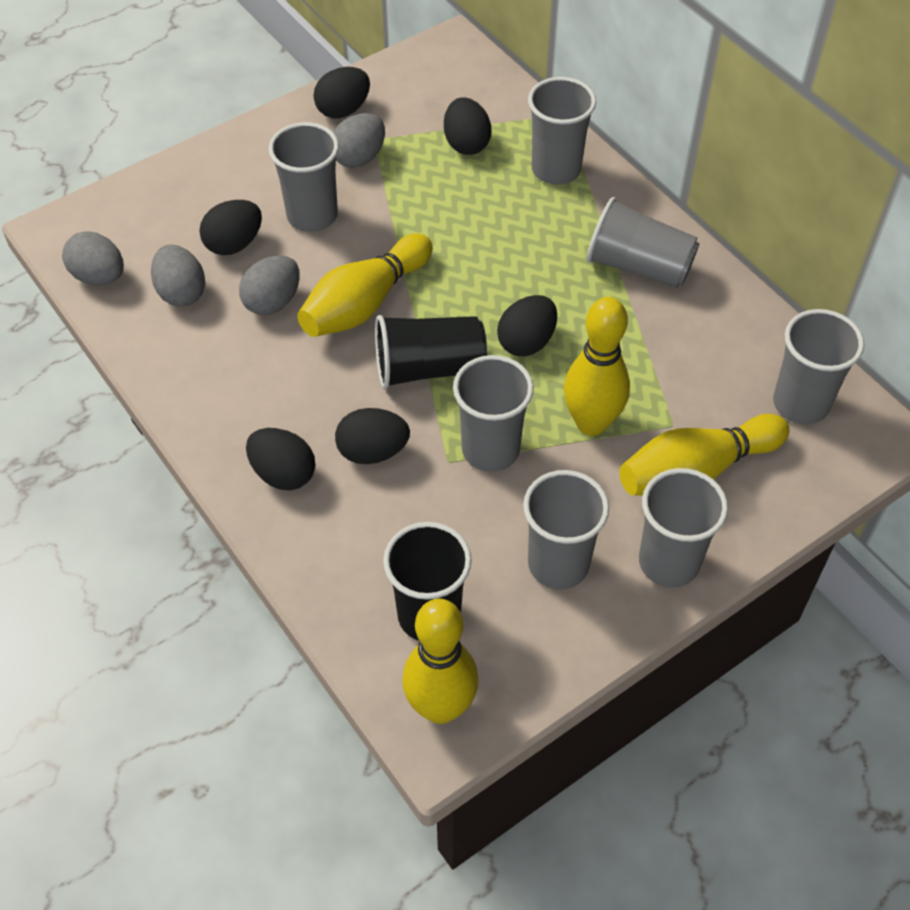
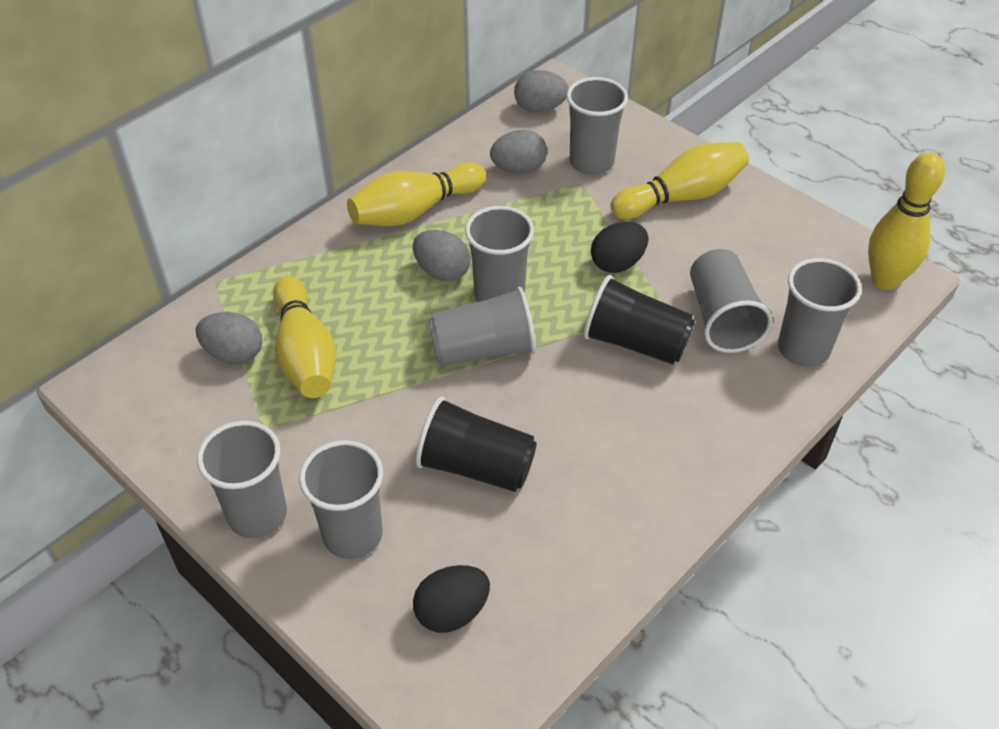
black egg: 6 -> 2

